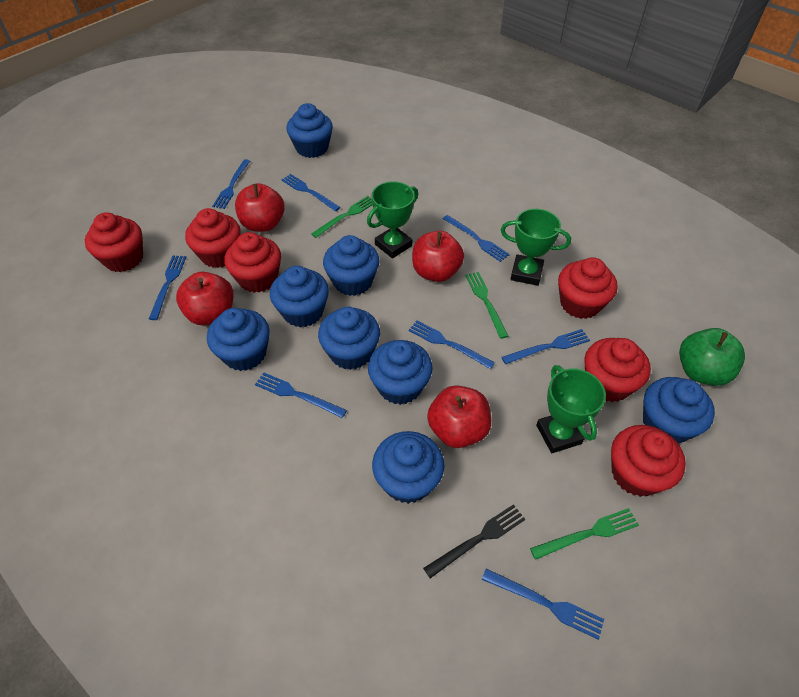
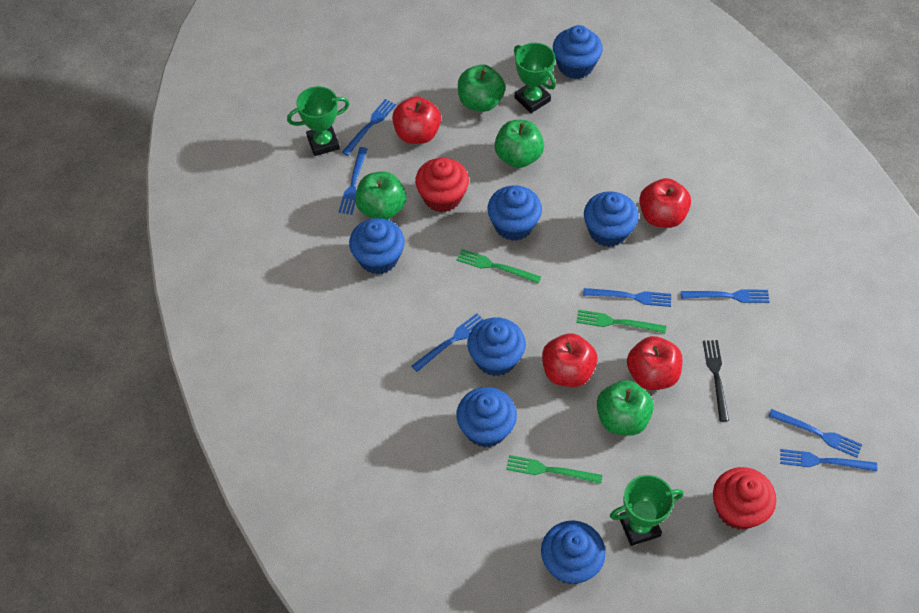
blue cupcake: 8 -> 7
blue fork: 8 -> 7
green apple: 1 -> 4
red cupcake: 6 -> 2

